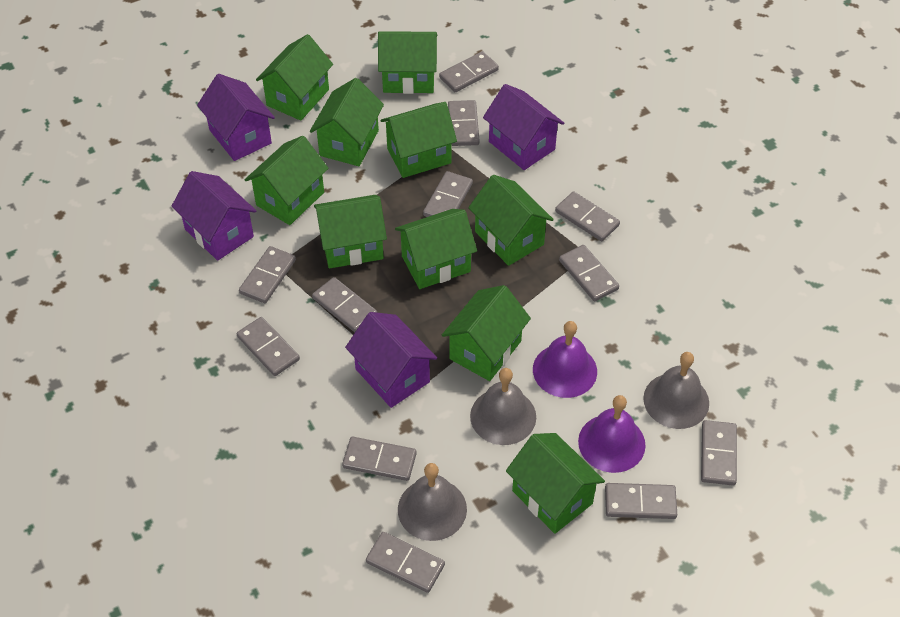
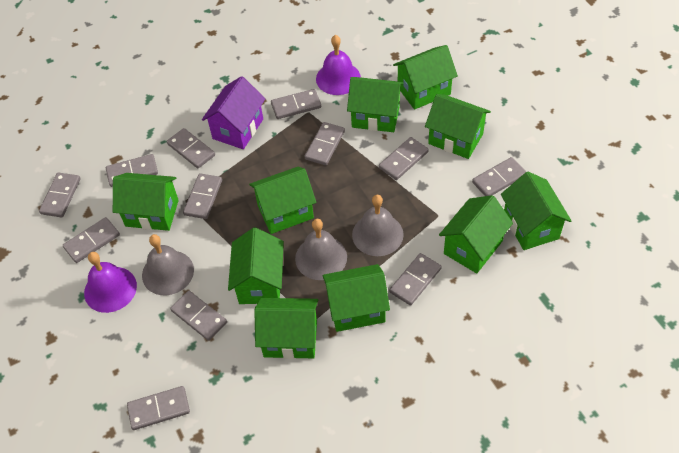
purple house: 4 -> 1

